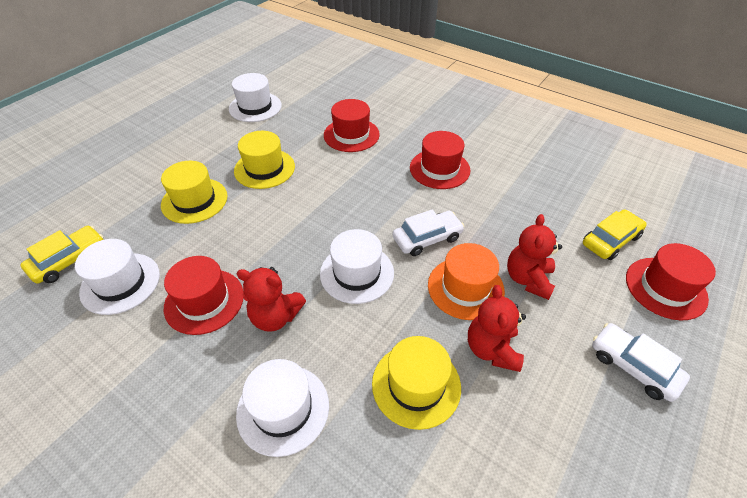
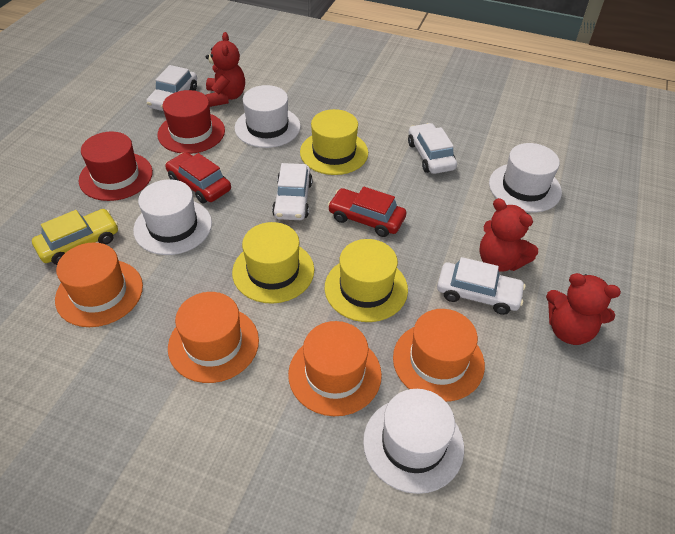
orange hat: 1 -> 4
red car: 0 -> 2
red hat: 4 -> 2
white car: 2 -> 4
yellow car: 2 -> 1

